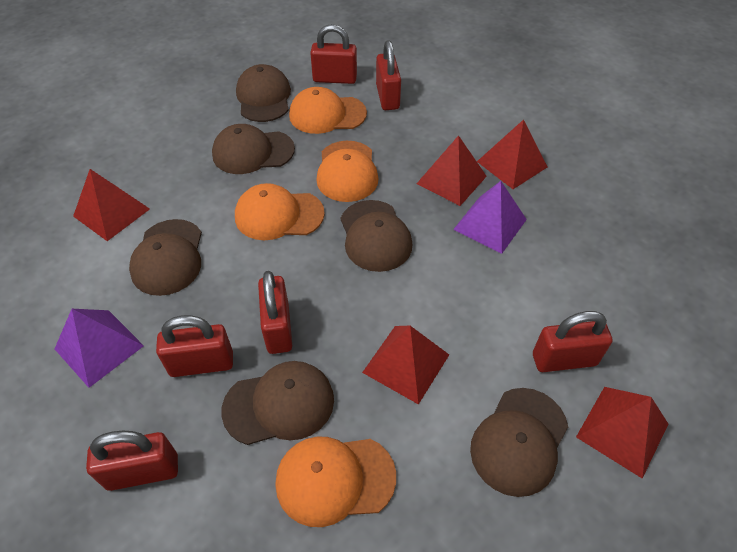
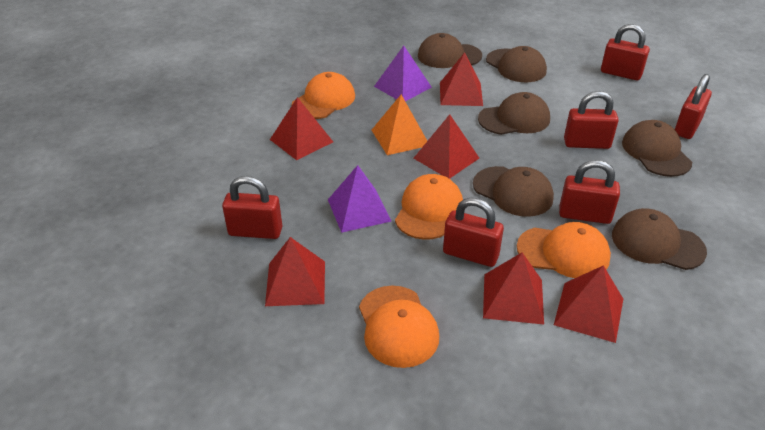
orange pyramid: 0 -> 1
red pyramid: 5 -> 6

